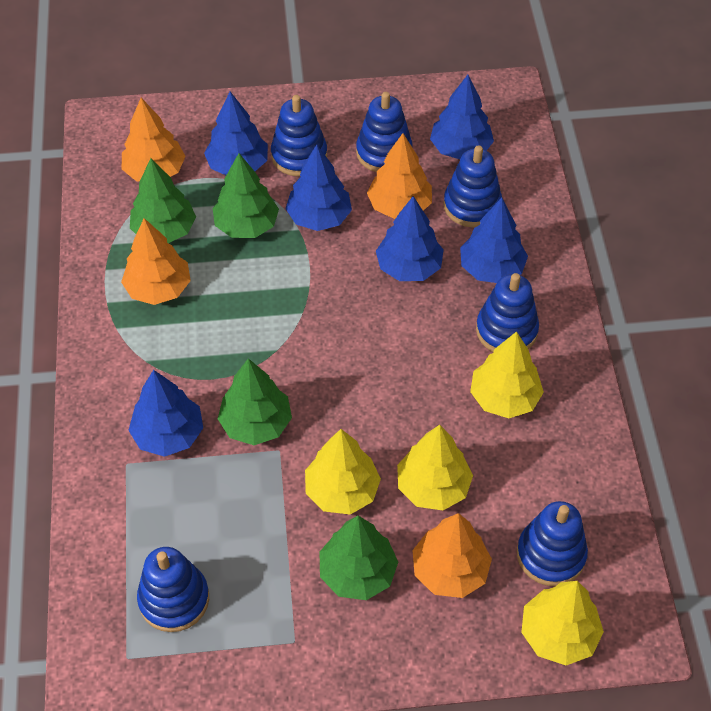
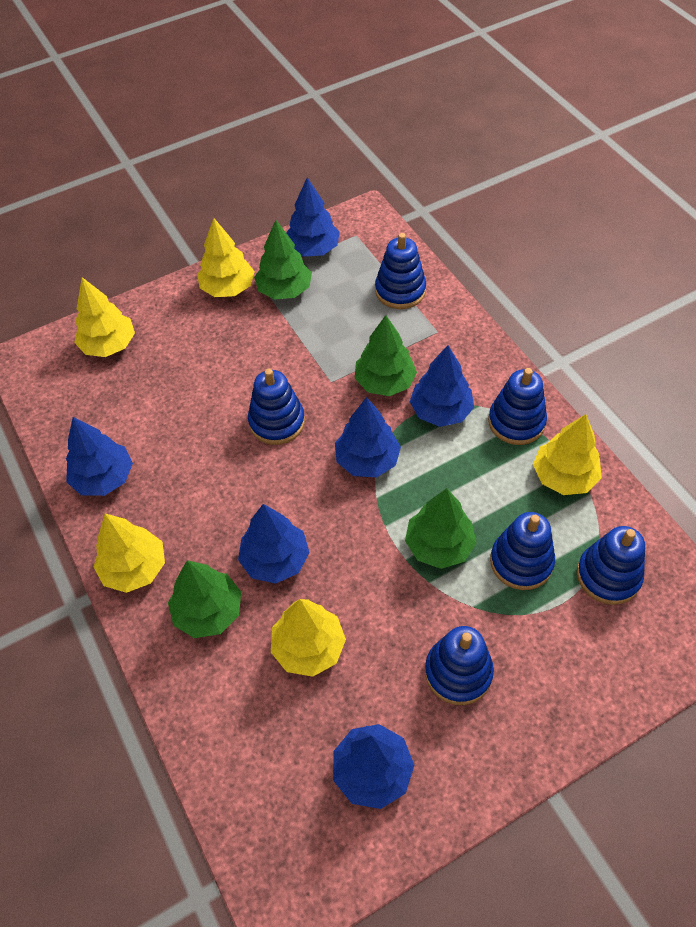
orange tree: 4 -> 0
yellow tree: 4 -> 5

